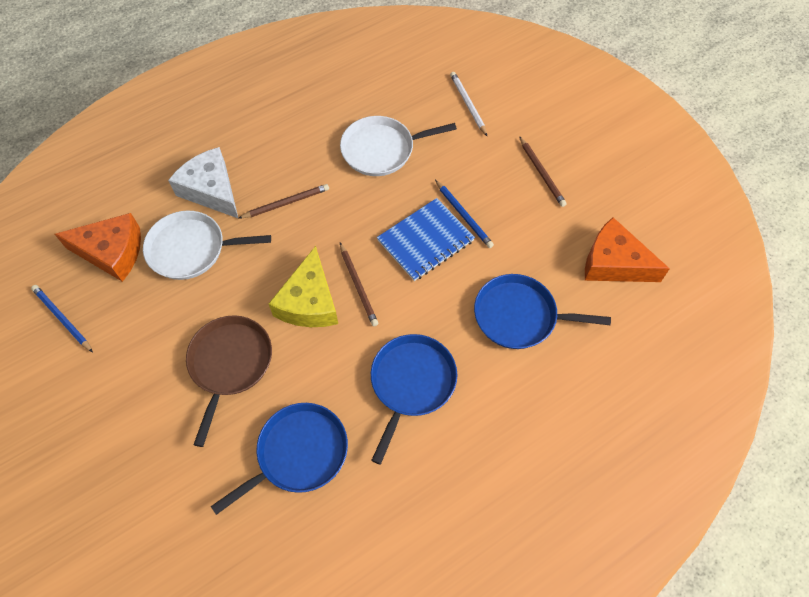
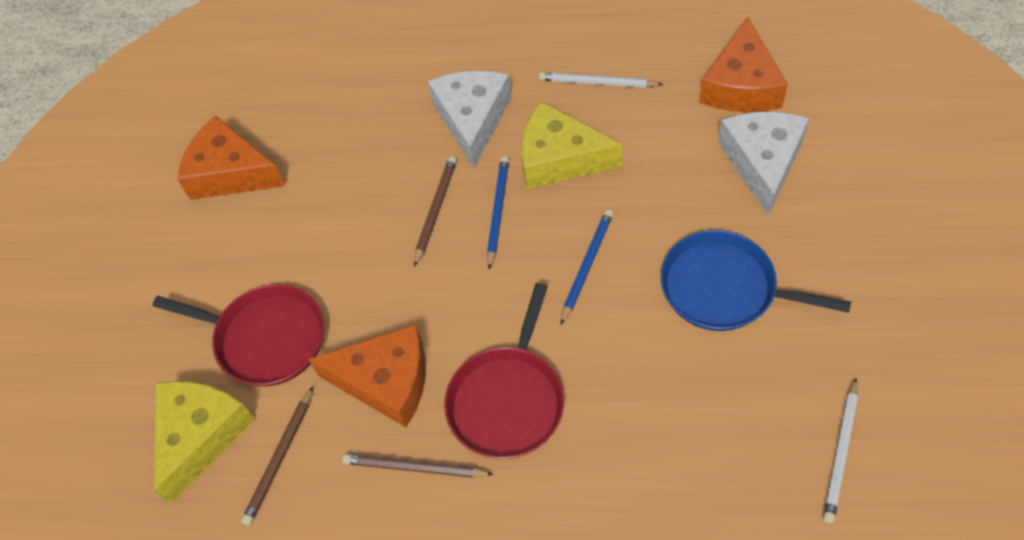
blue notebook: 1 -> 0
blue pan: 3 -> 1
brown pan: 1 -> 0
orange cheese: 2 -> 3
red pan: 0 -> 2
white cheese: 1 -> 2
white pan: 2 -> 0
white pencil: 1 -> 2
yellow cheese: 1 -> 2

